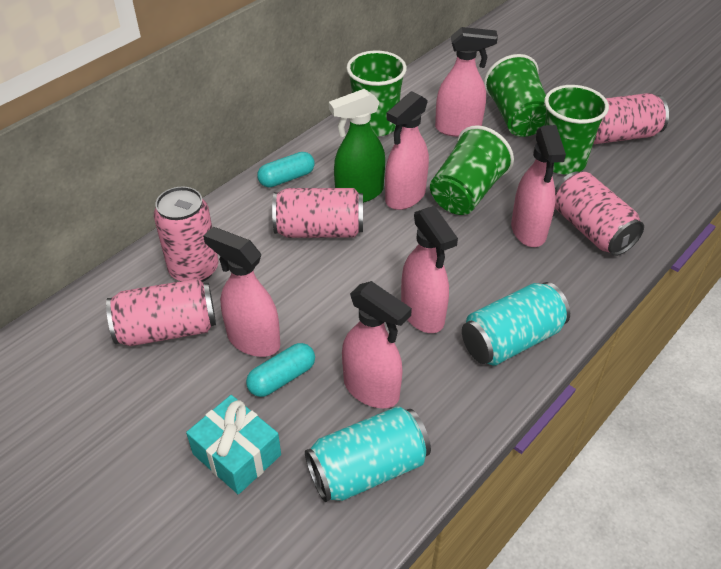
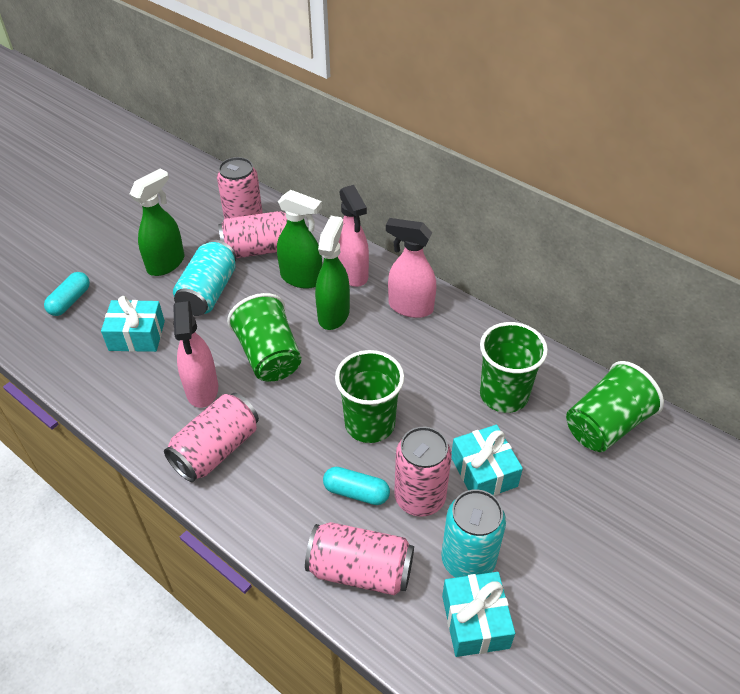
green spray bottle: 1 -> 3
pink spray bottle: 6 -> 3
turquoise gift: 1 -> 3

